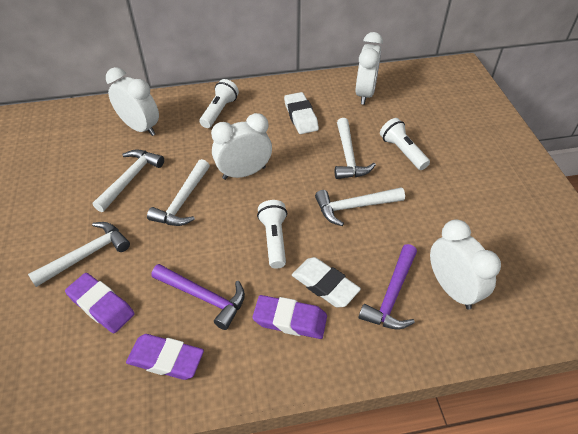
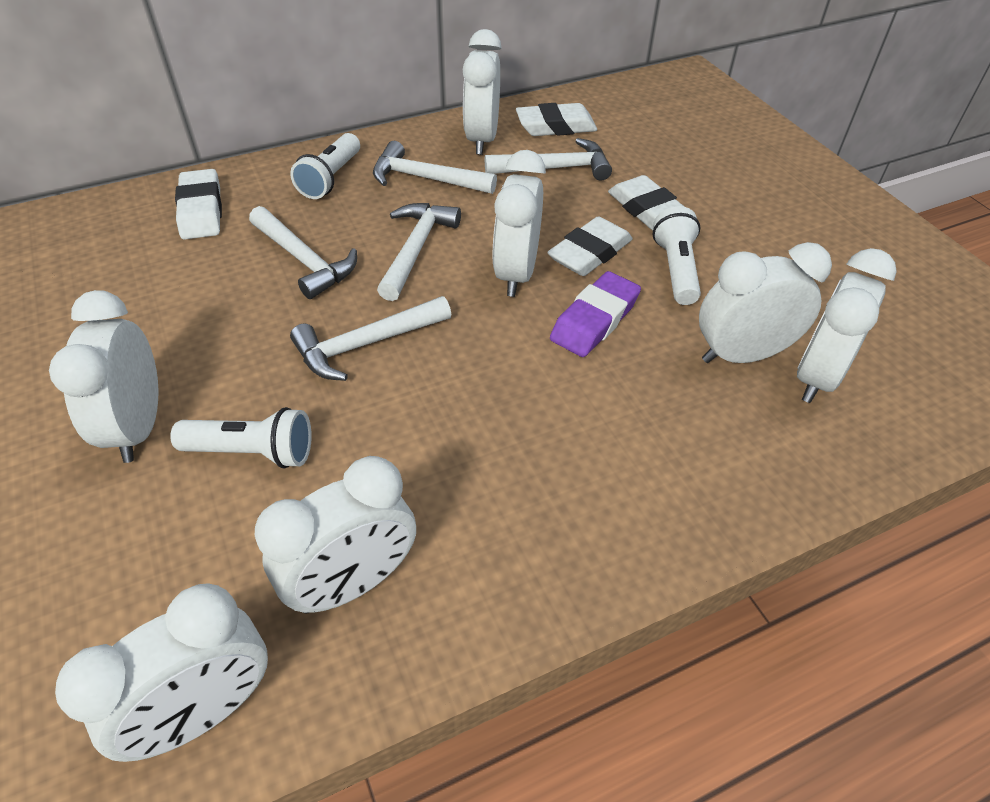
purple eraser: 3 -> 1
purple hammer: 2 -> 0
white clock: 4 -> 7
white eraser: 2 -> 4

